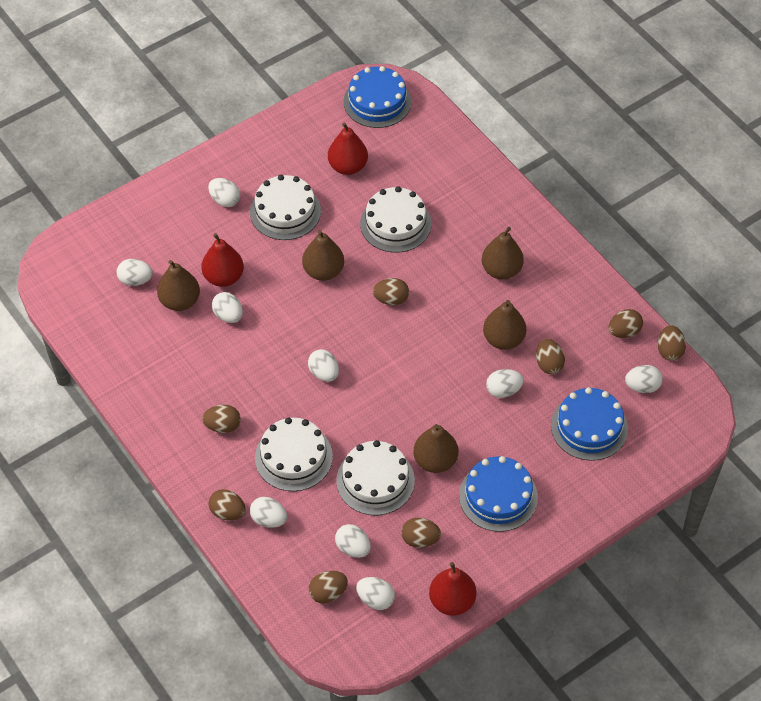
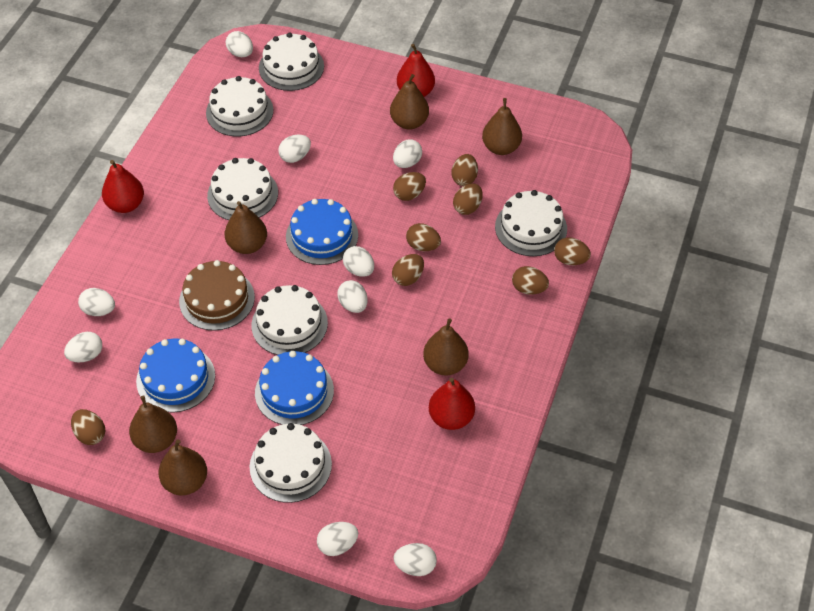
brown cake: 0 -> 1
brown pear: 5 -> 6
white cake: 4 -> 6

